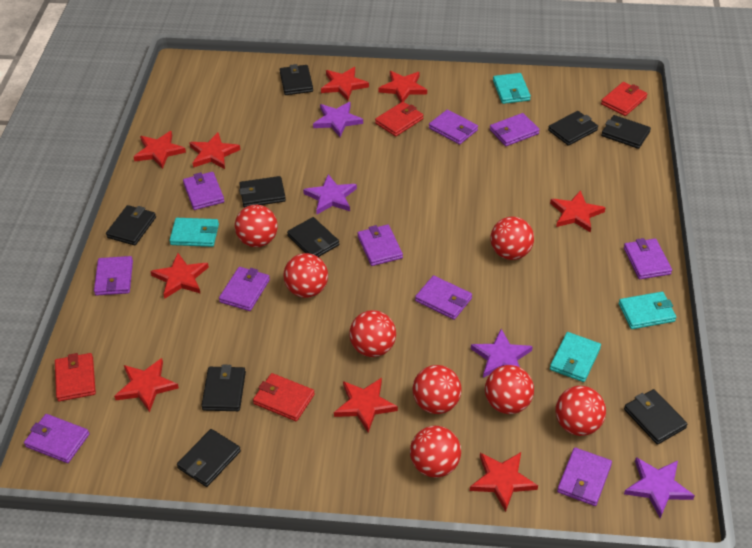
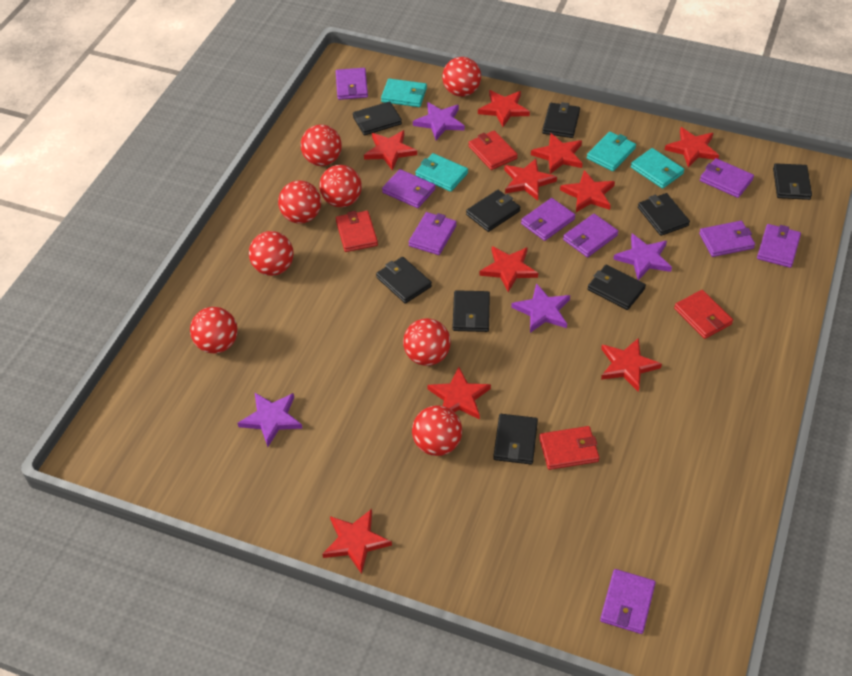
purple wallet: 10 -> 9
red star: 9 -> 10

